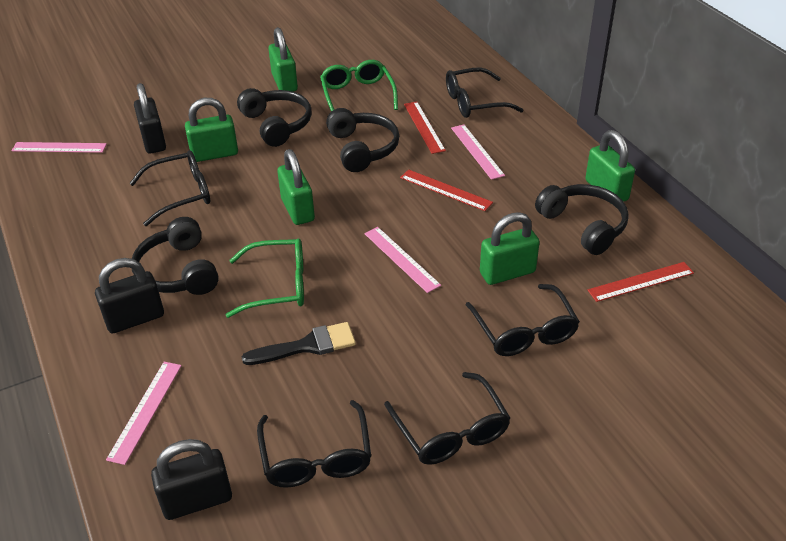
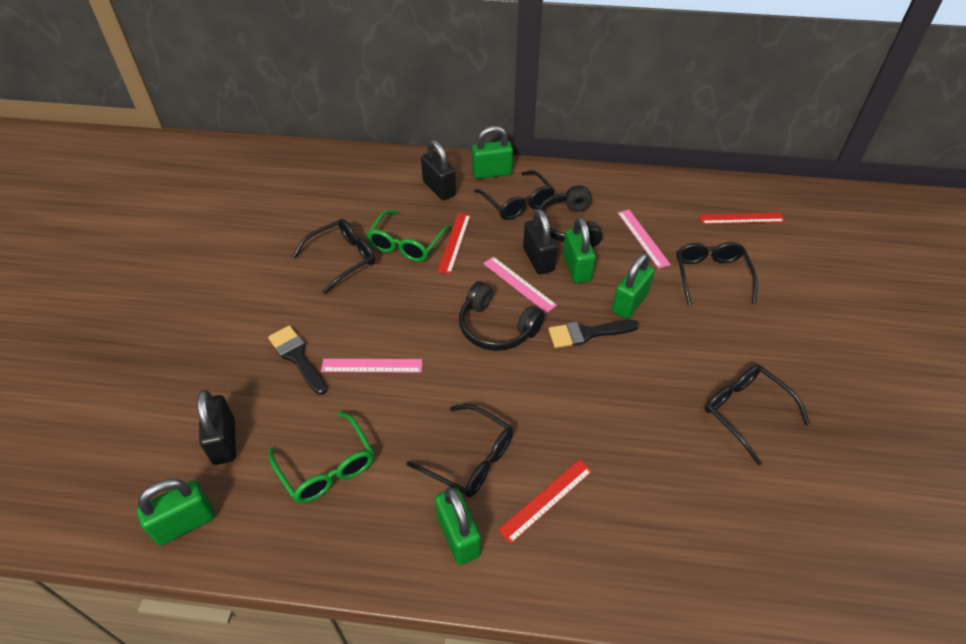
black brush: 1 -> 2
black headphones: 4 -> 2
pink ruler: 4 -> 3

